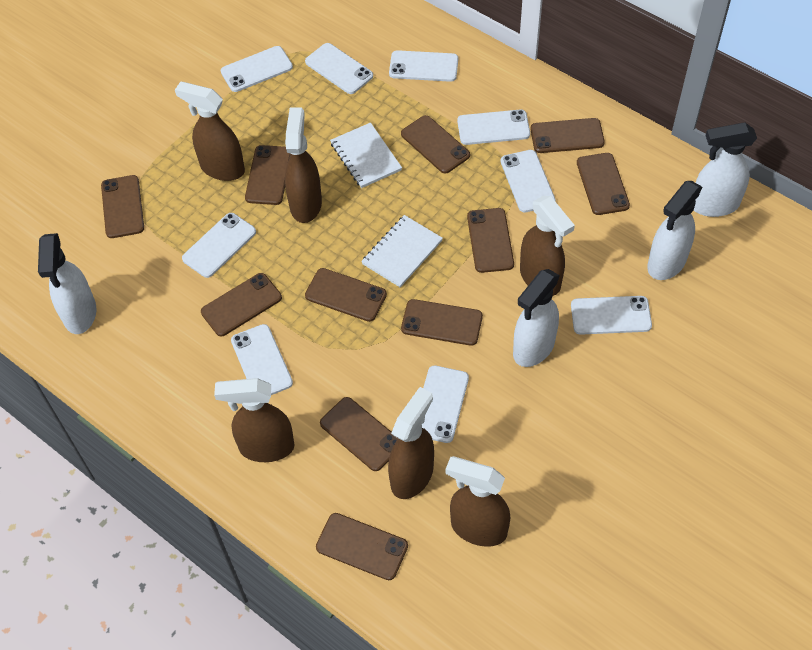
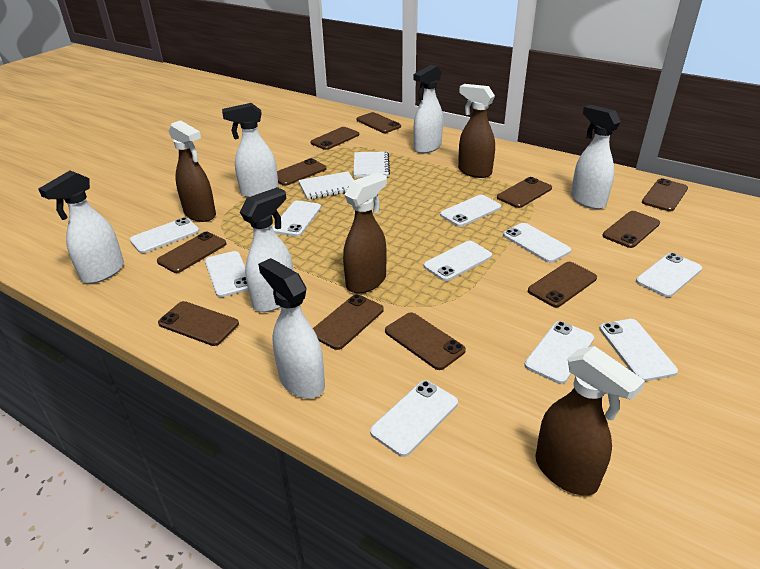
brown spray bottle: 6 -> 4
white phone: 9 -> 10
white spray bottle: 4 -> 6

